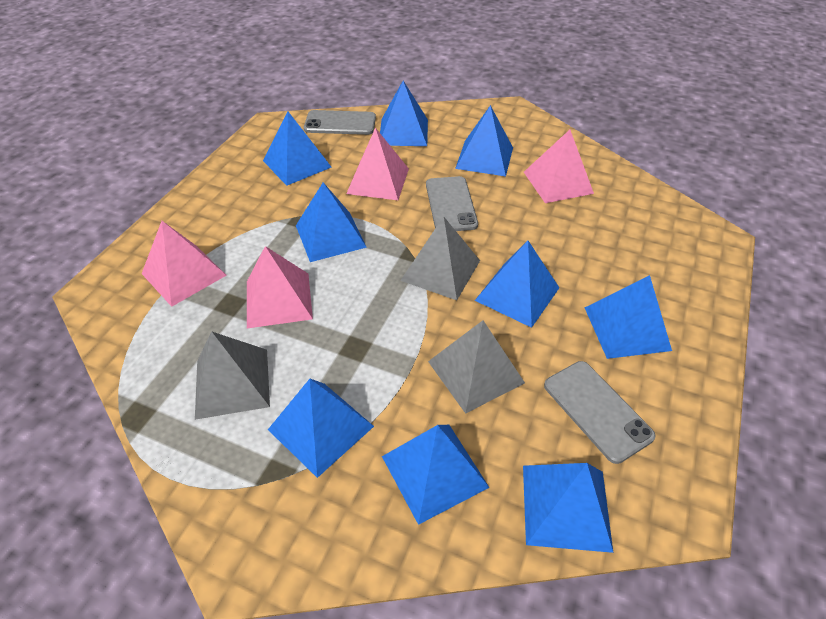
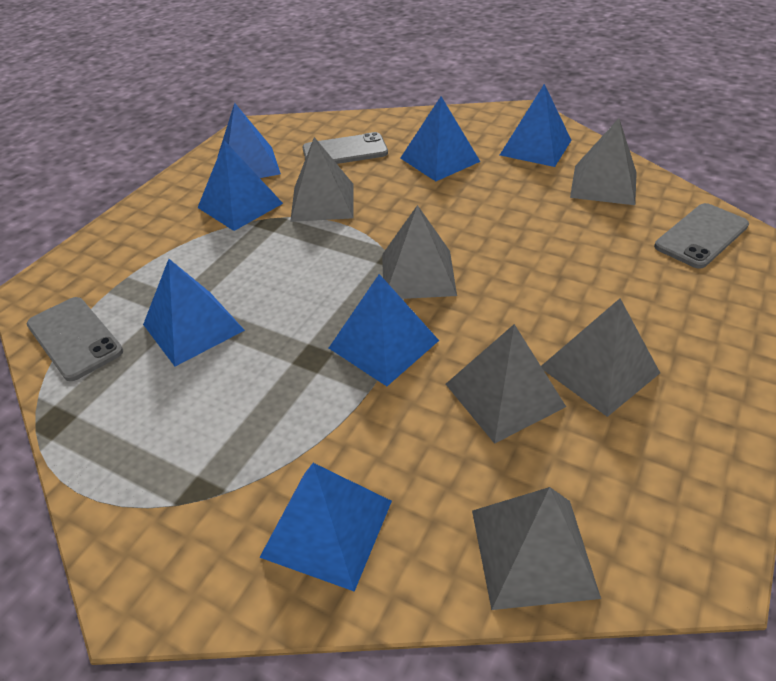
blue pyramid: 9 -> 7
grey pyramid: 3 -> 6
pink pyramid: 4 -> 0

